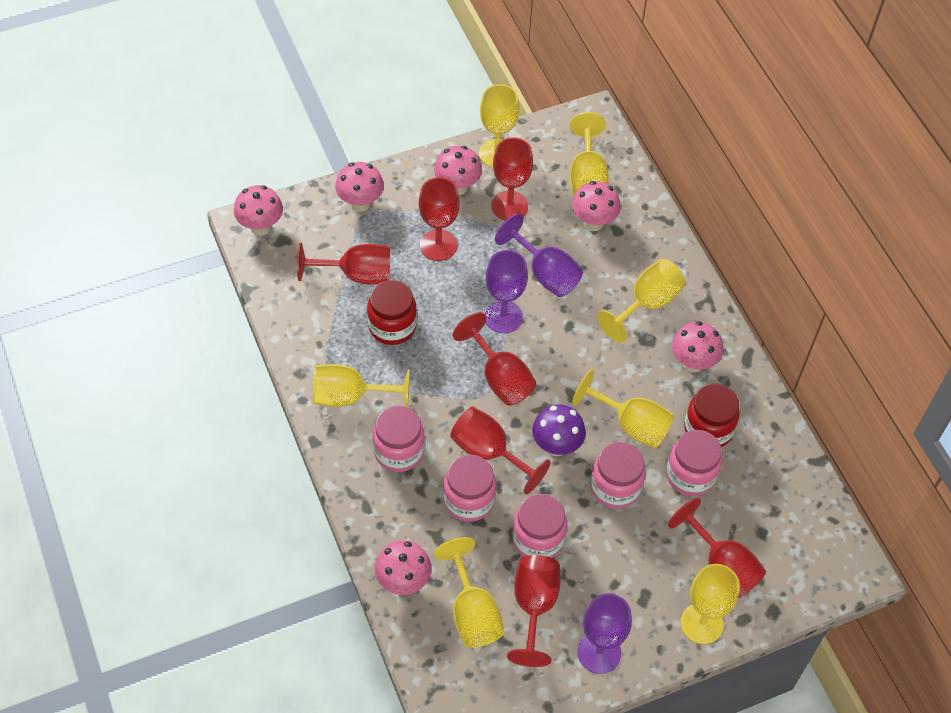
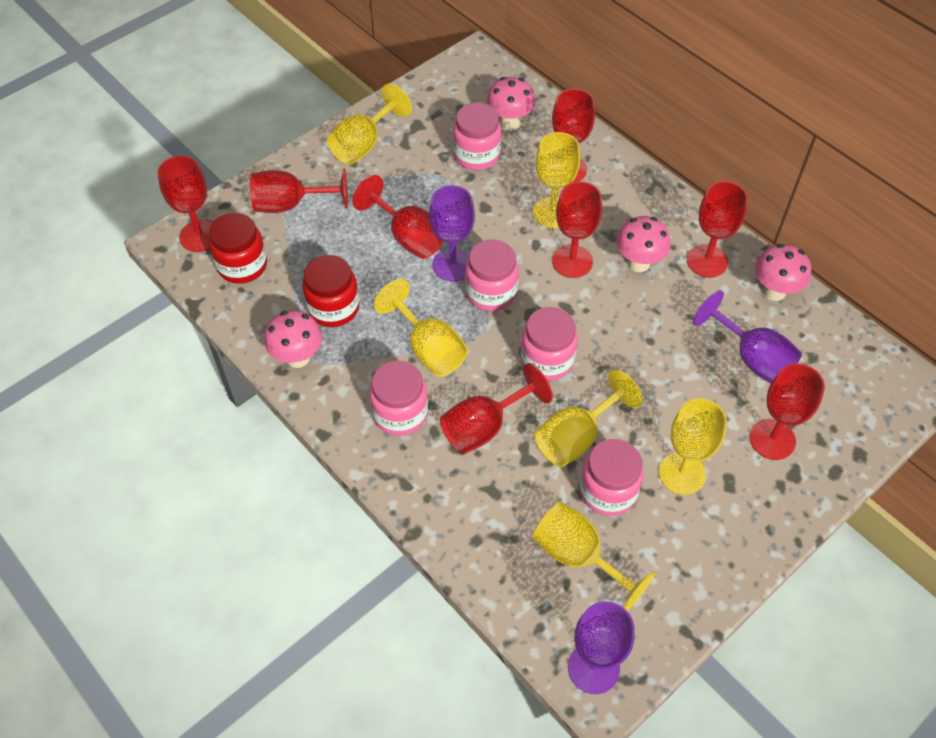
pink mushroom: 6 -> 4
purple mushroom: 1 -> 0
red goblet: 7 -> 8
yellow goblet: 7 -> 6

